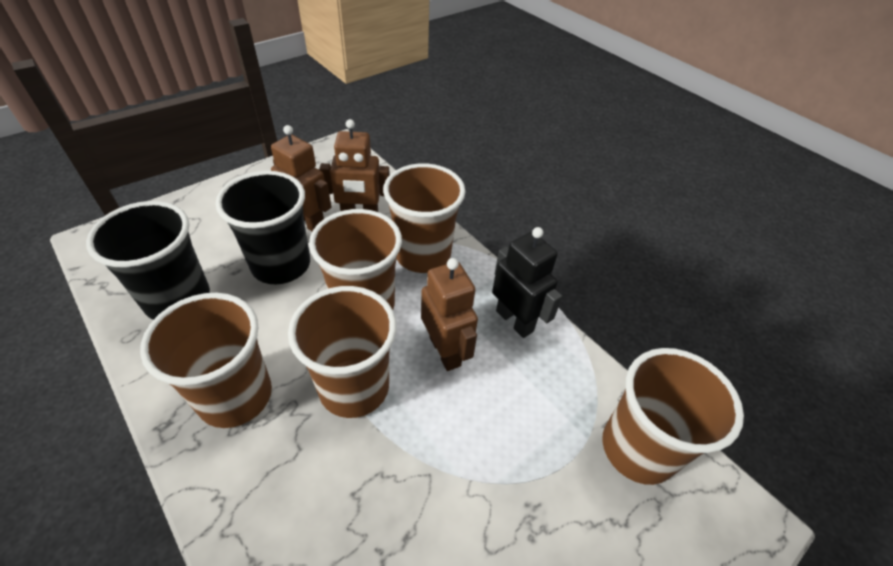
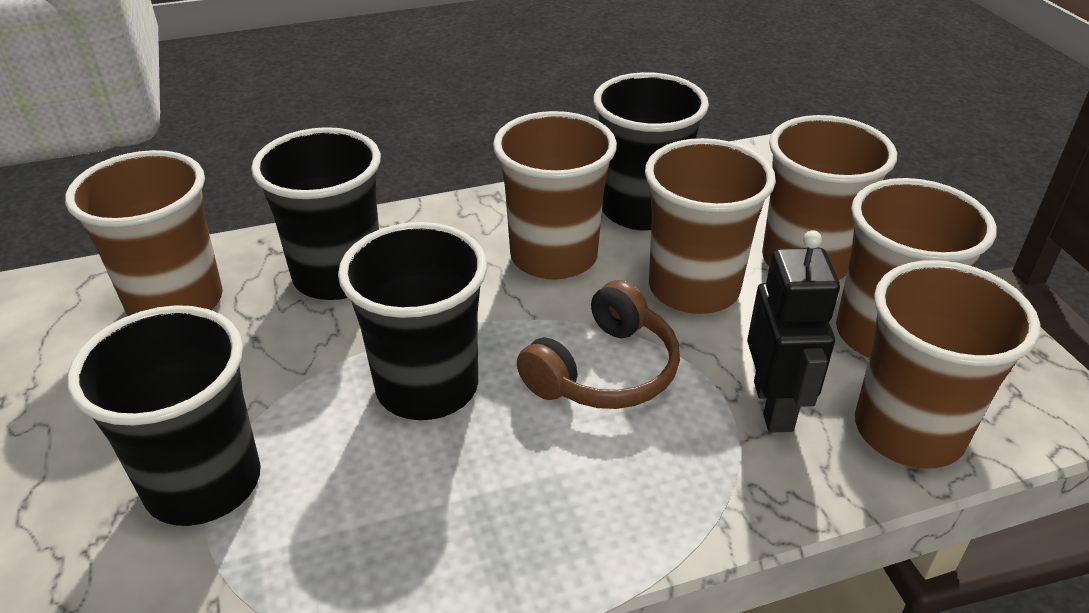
black cup: 2 -> 4
brown cup: 5 -> 6
brown headphones: 0 -> 1
brown robot: 3 -> 0

